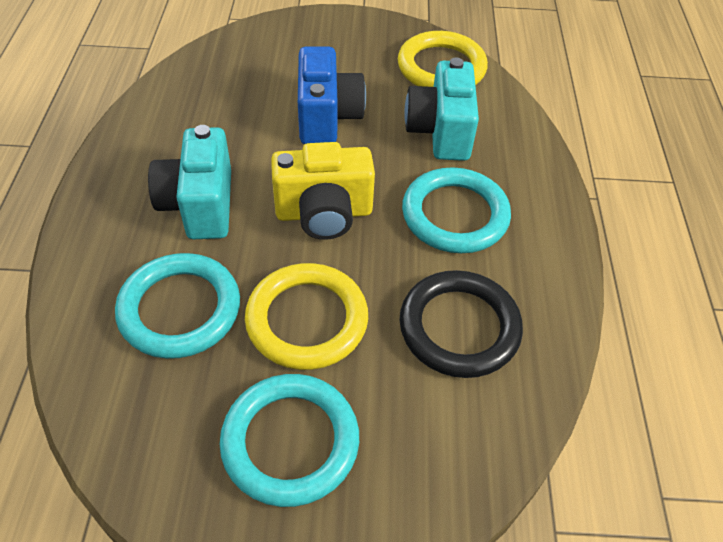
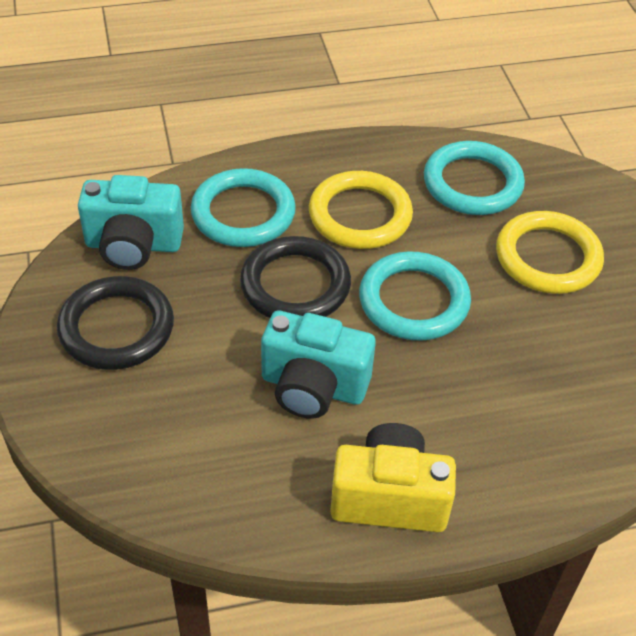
black ring: 1 -> 2
blue camera: 1 -> 0

